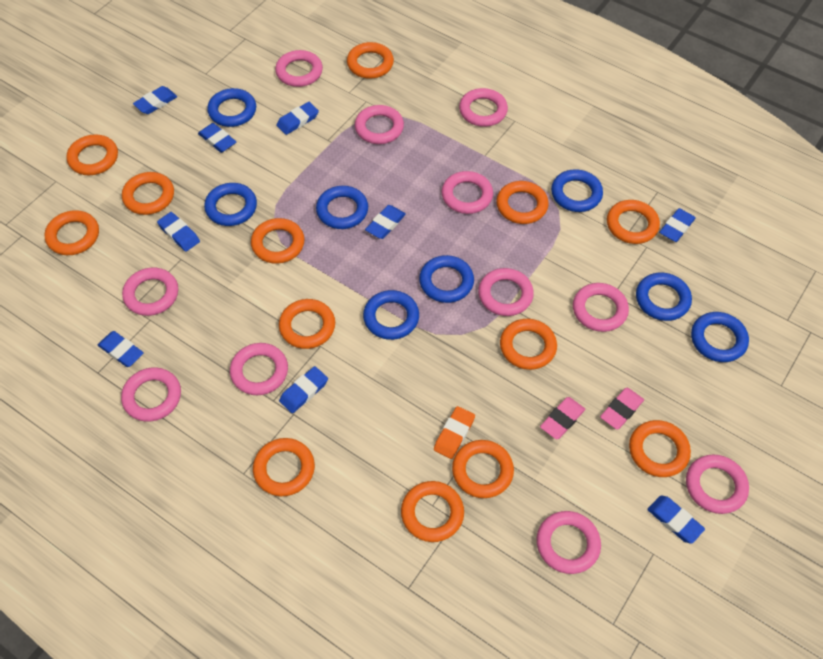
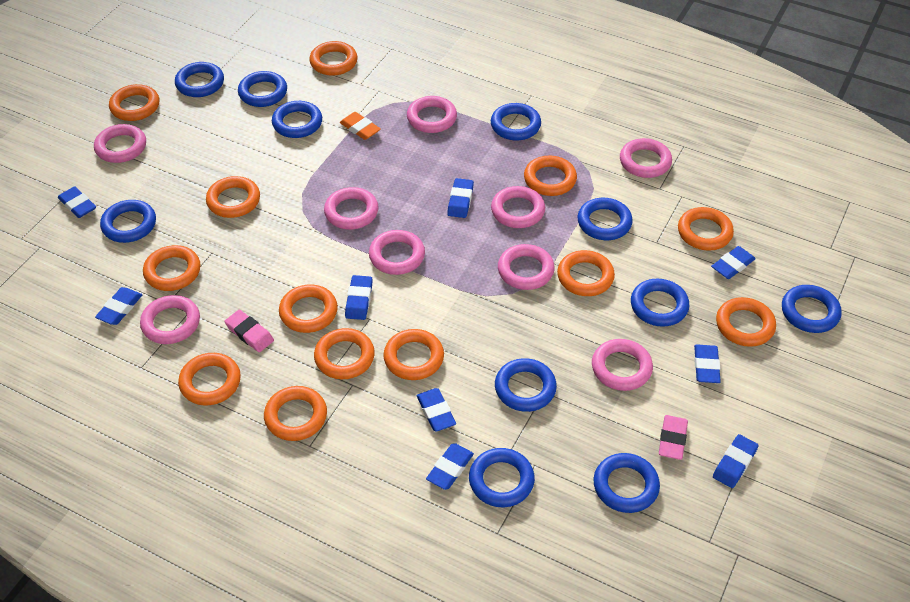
blue ring: 8 -> 11
pink ring: 11 -> 9

